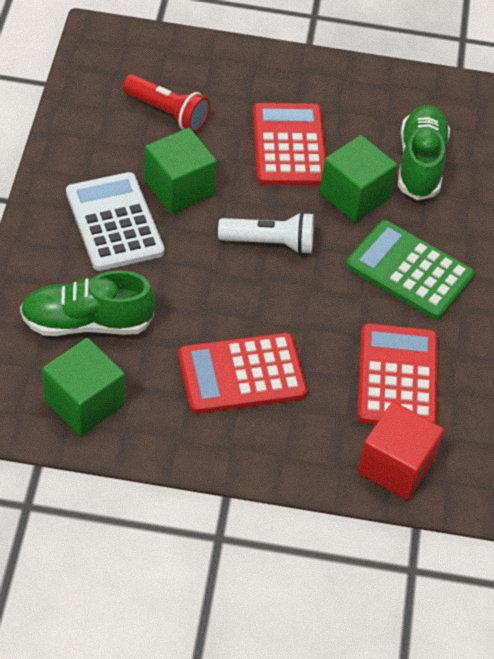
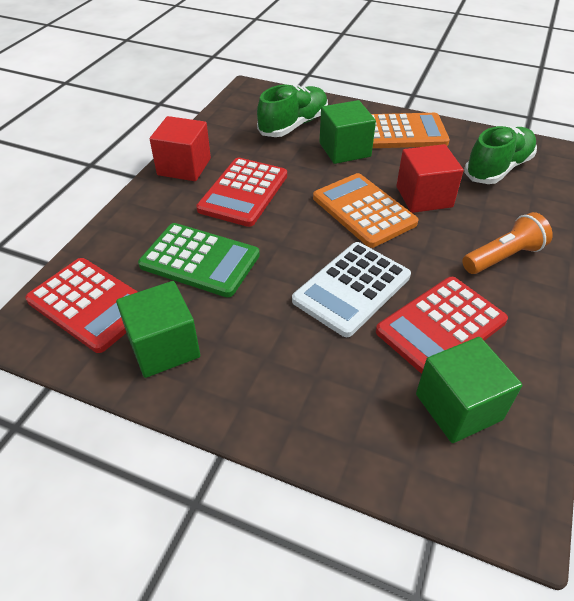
orange calculator: 0 -> 2
orange flashlight: 0 -> 1
red cube: 1 -> 2
red flashlight: 1 -> 0
white flashlight: 1 -> 0

